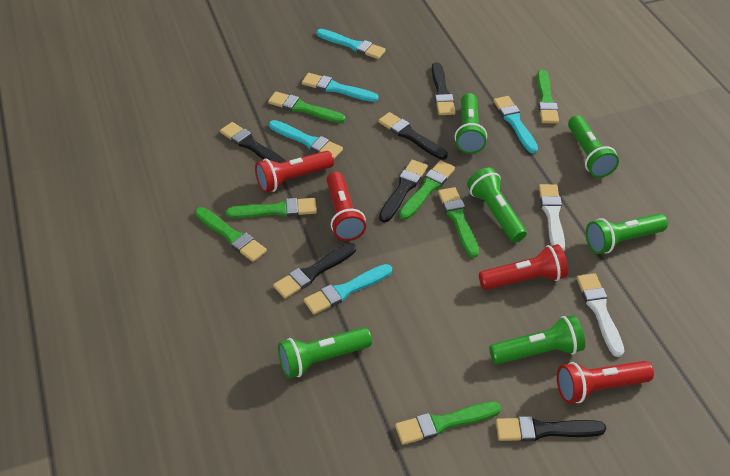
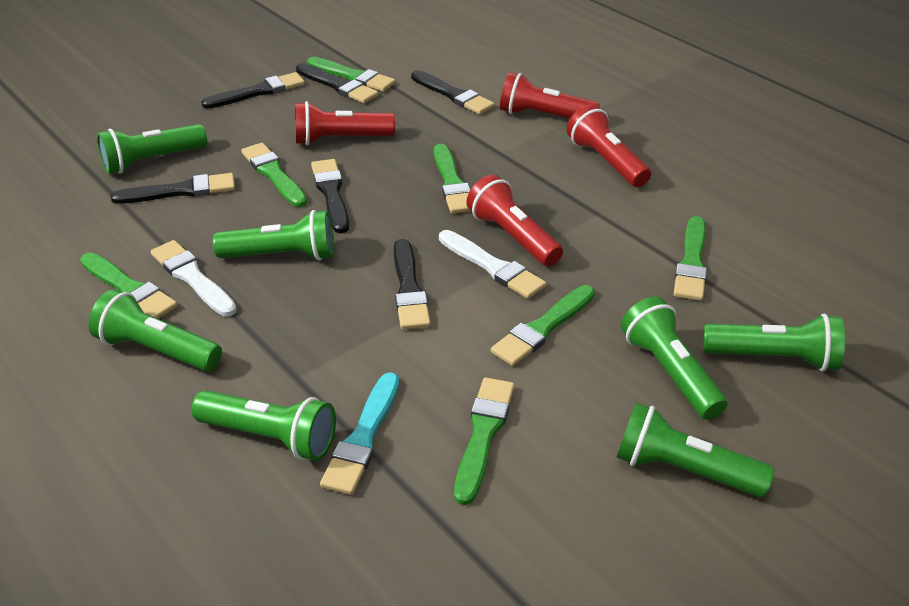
green flashlight: 6 -> 7
turquoise brush: 5 -> 1

